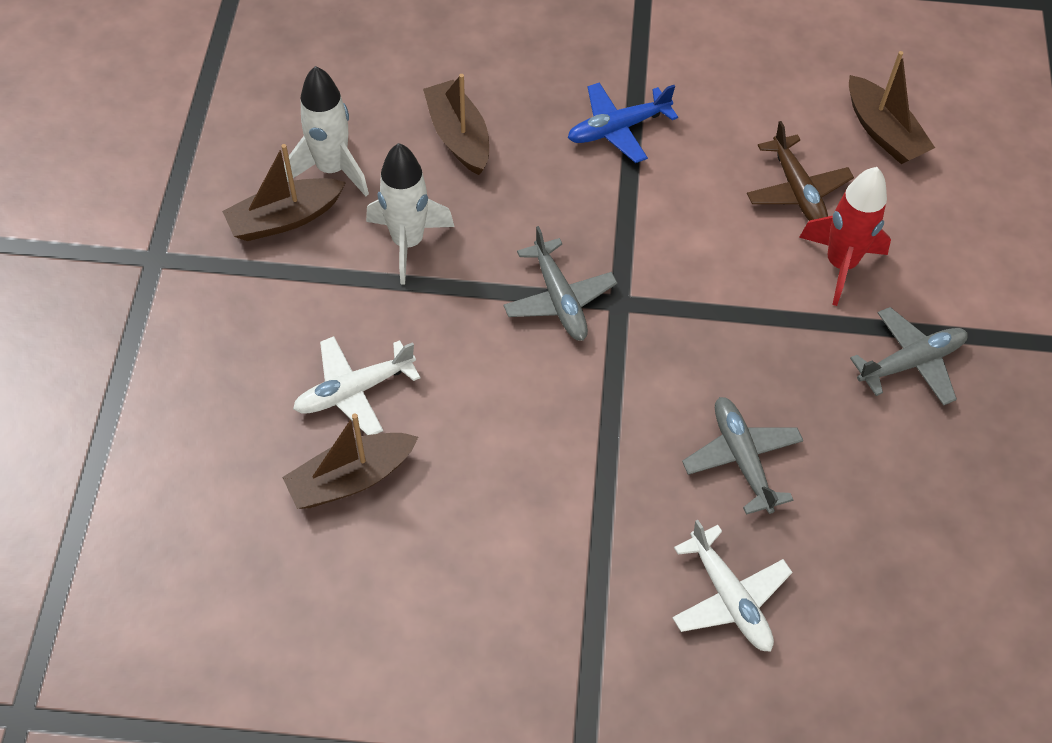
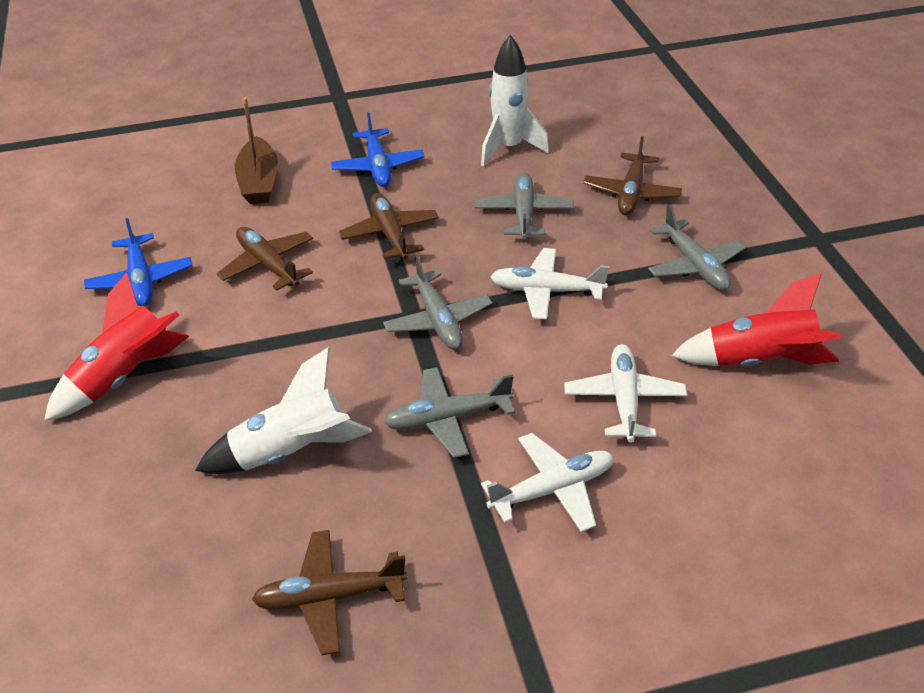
blue plane: 1 -> 2
brown boat: 4 -> 1
brown plane: 1 -> 4
grey plane: 3 -> 4
red rocket: 1 -> 2
white plane: 2 -> 3

